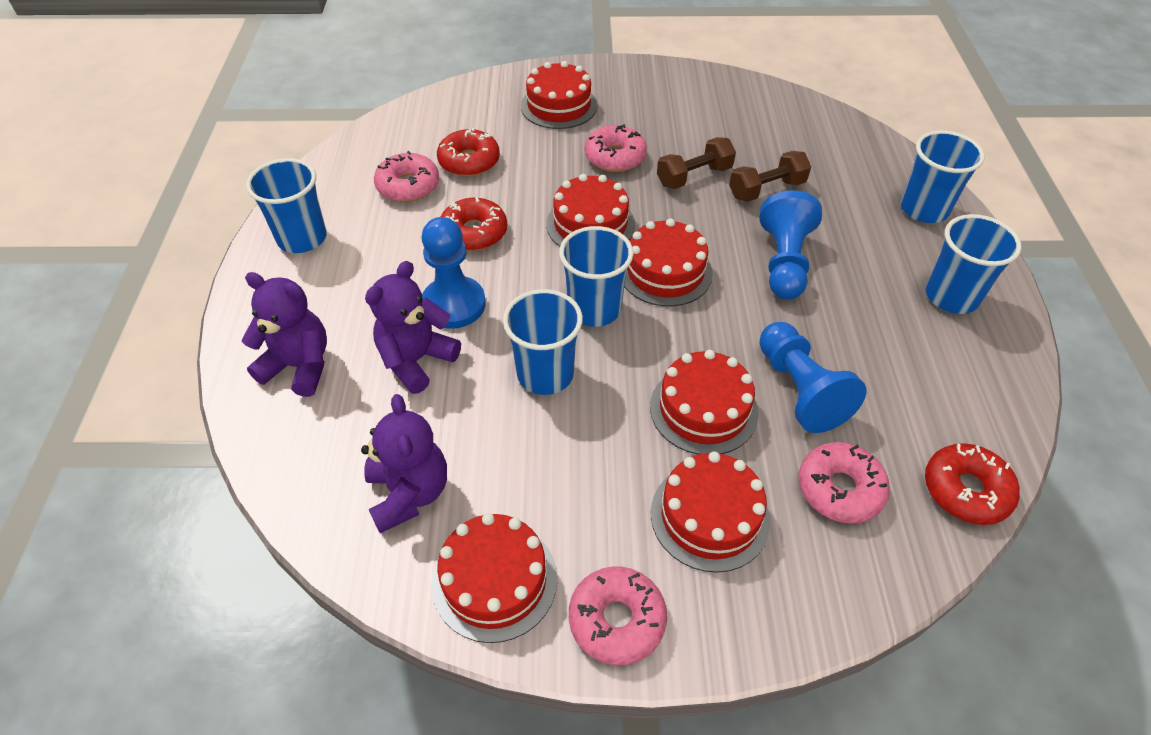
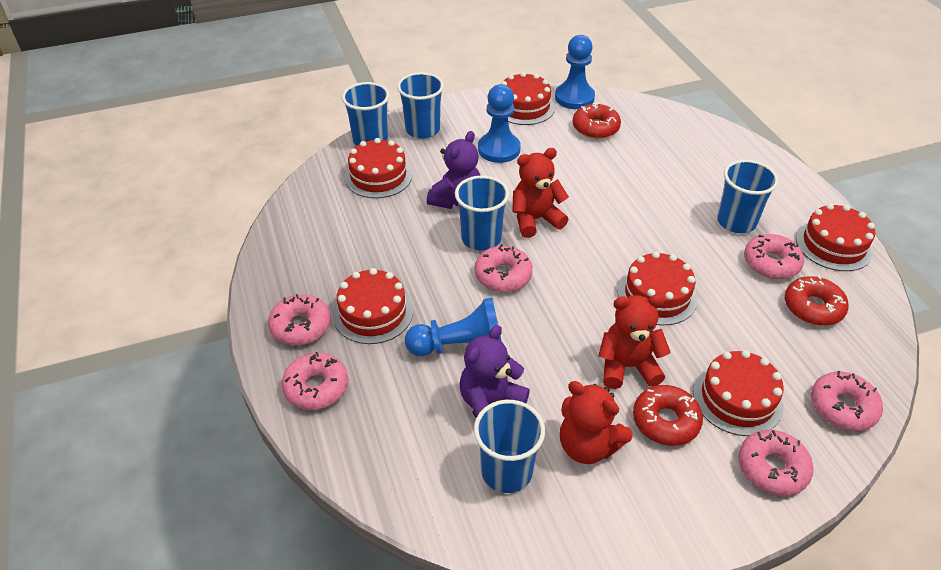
brown dumbbell: 2 -> 0
pink donut: 4 -> 6
purple teddy bear: 3 -> 2
red teddy bear: 0 -> 3

